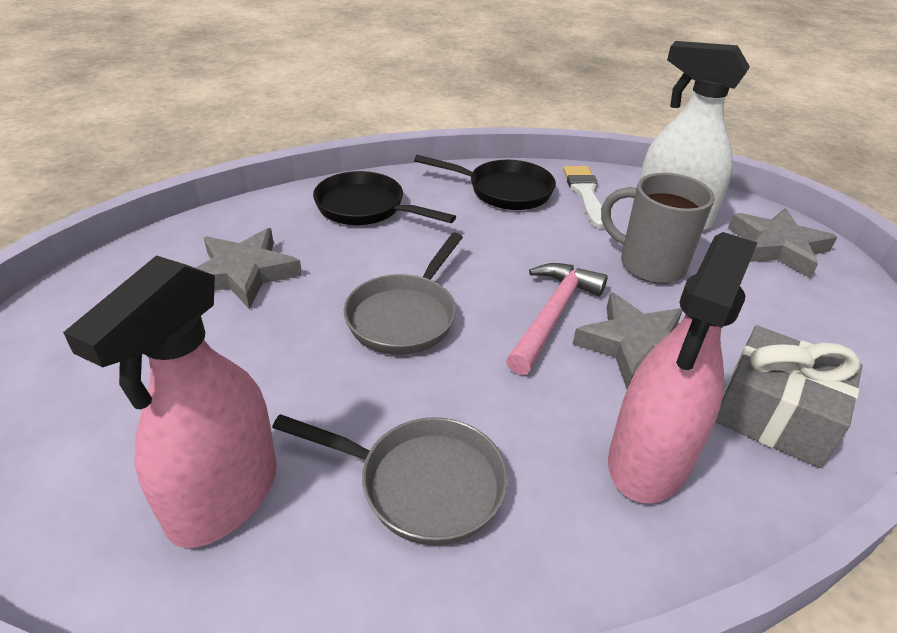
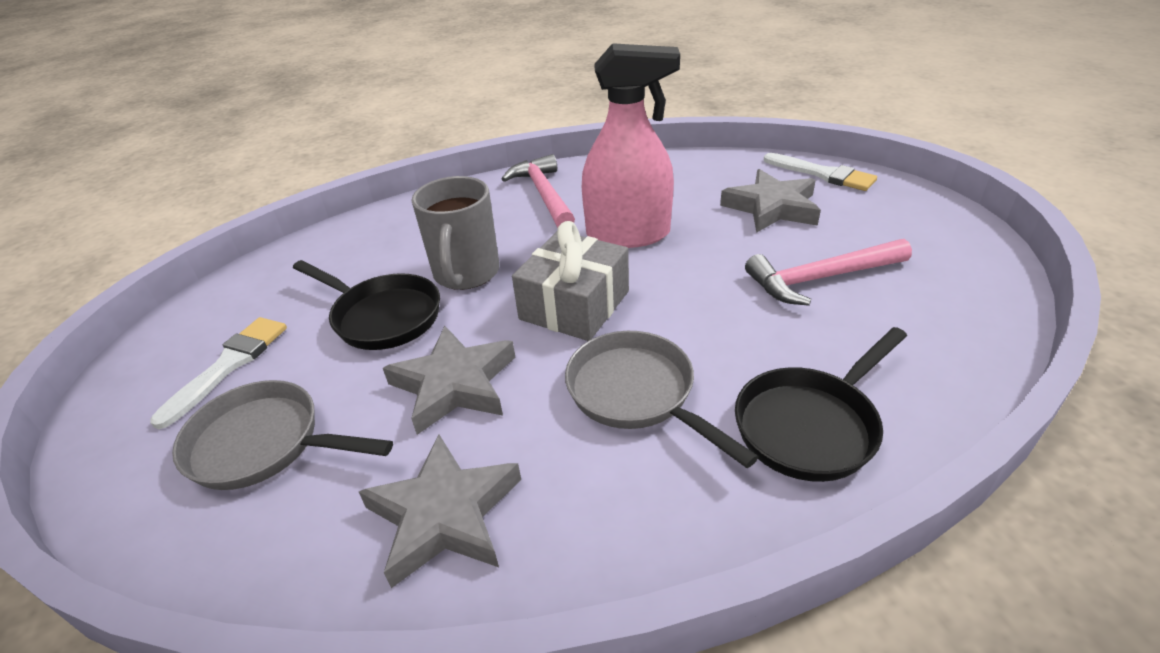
pink hammer: 1 -> 2
pink spray bottle: 2 -> 1
white brush: 1 -> 2
white spray bottle: 1 -> 0

